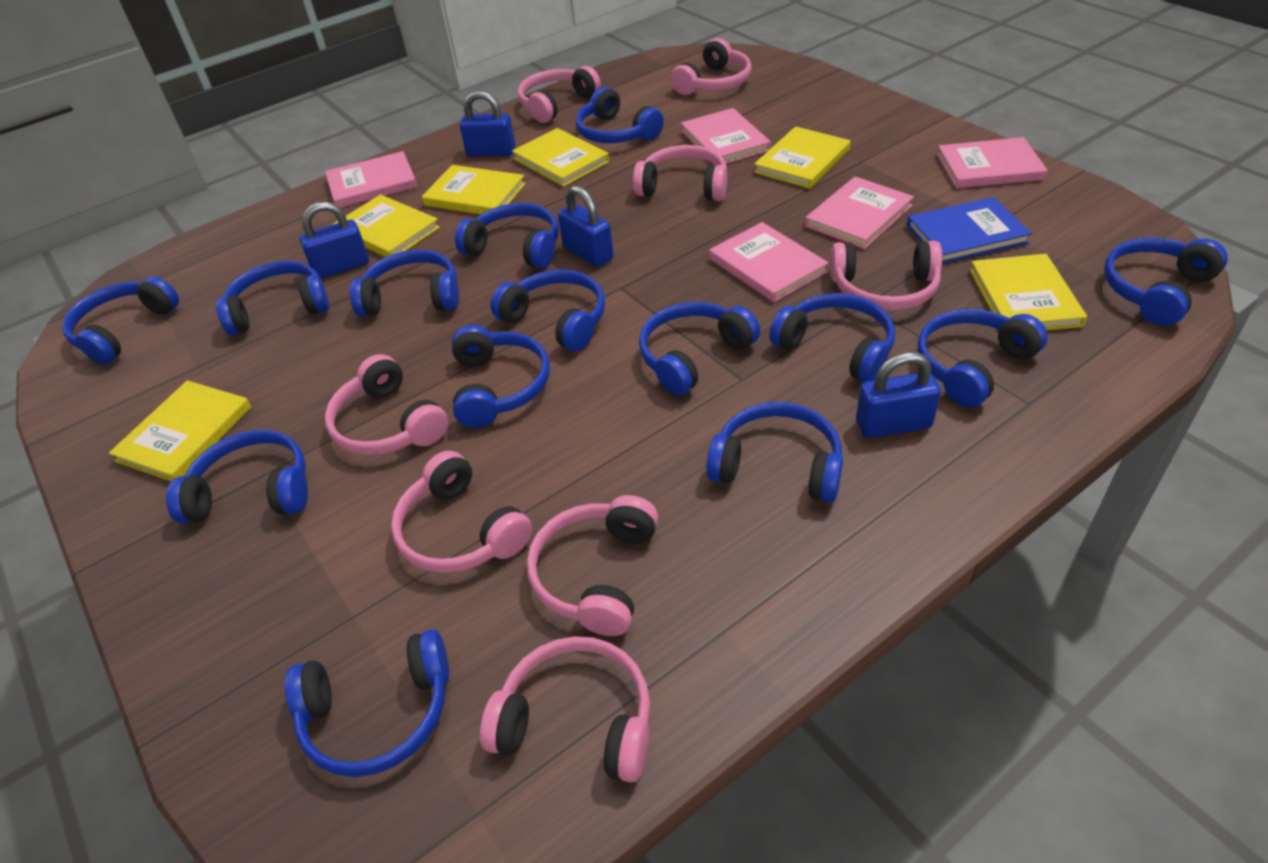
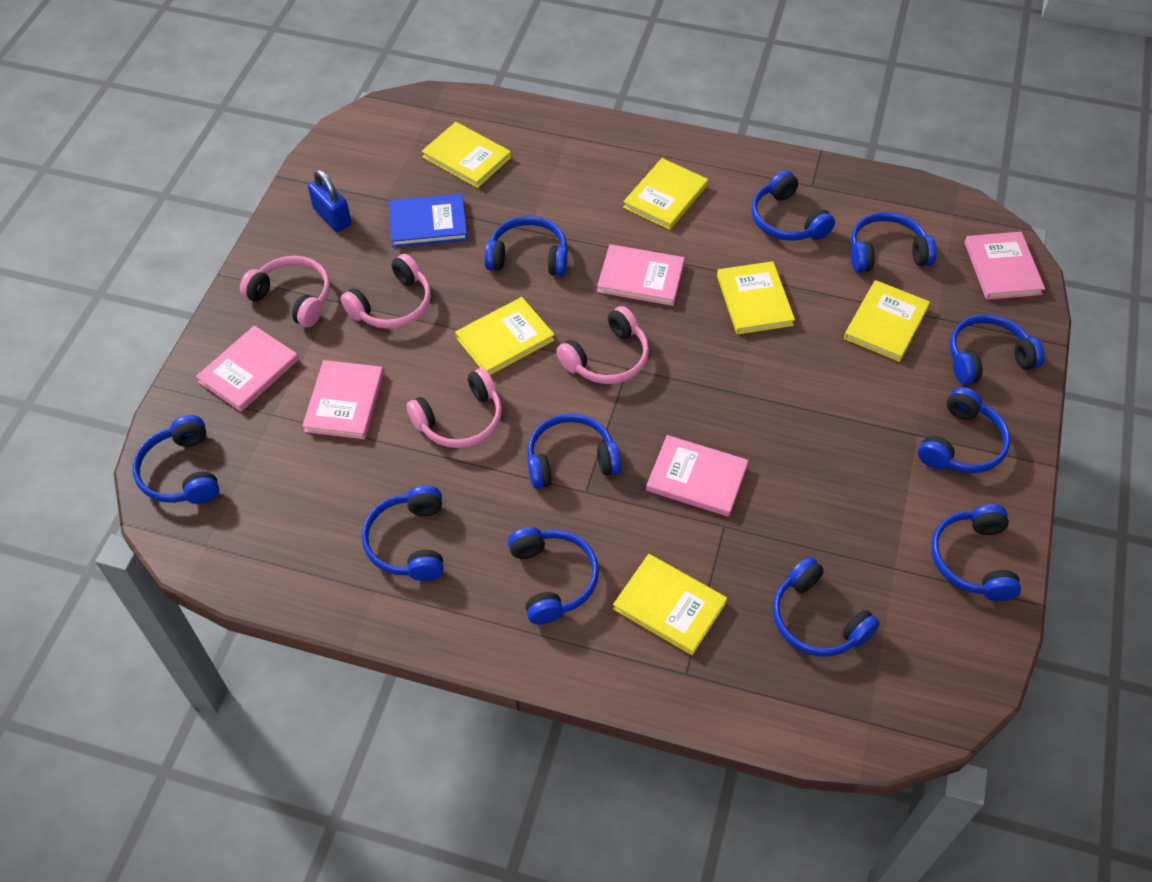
blue headphones: 14 -> 11
blue padlock: 4 -> 1
pink headphones: 8 -> 4

